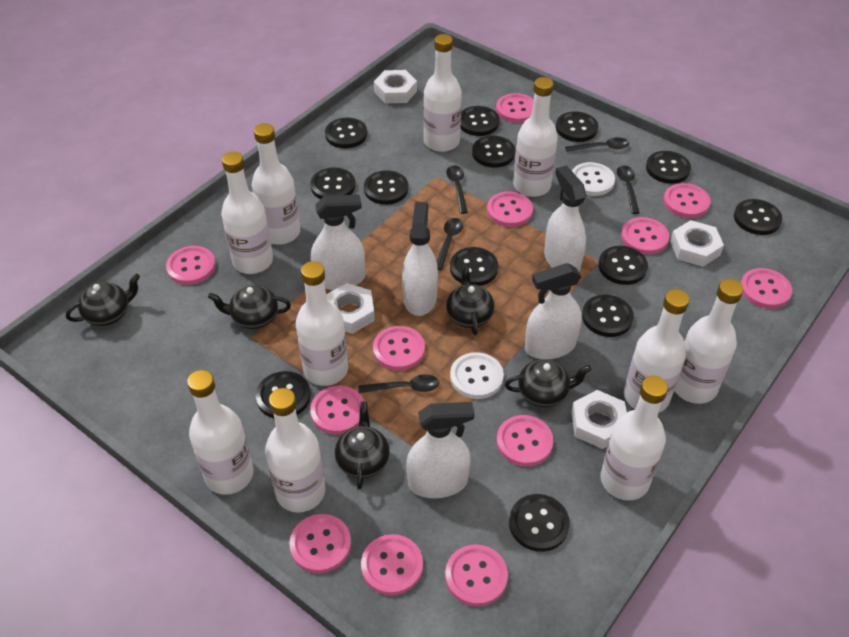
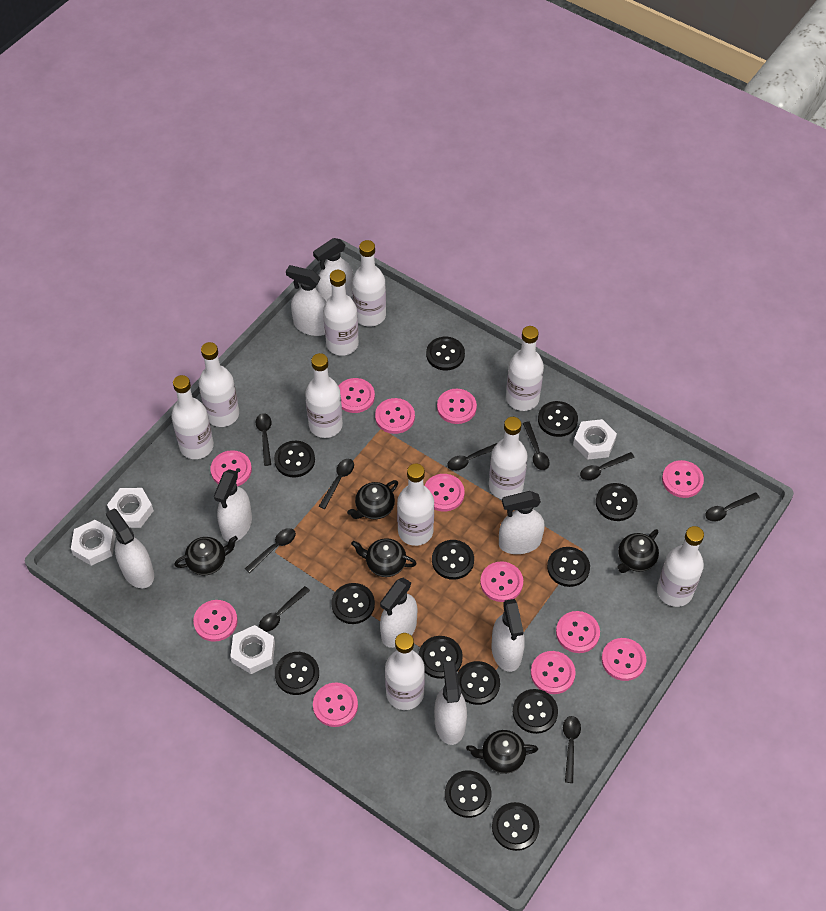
black spoon: 5 -> 9
white button: 2 -> 0
white spray bottle: 5 -> 8

